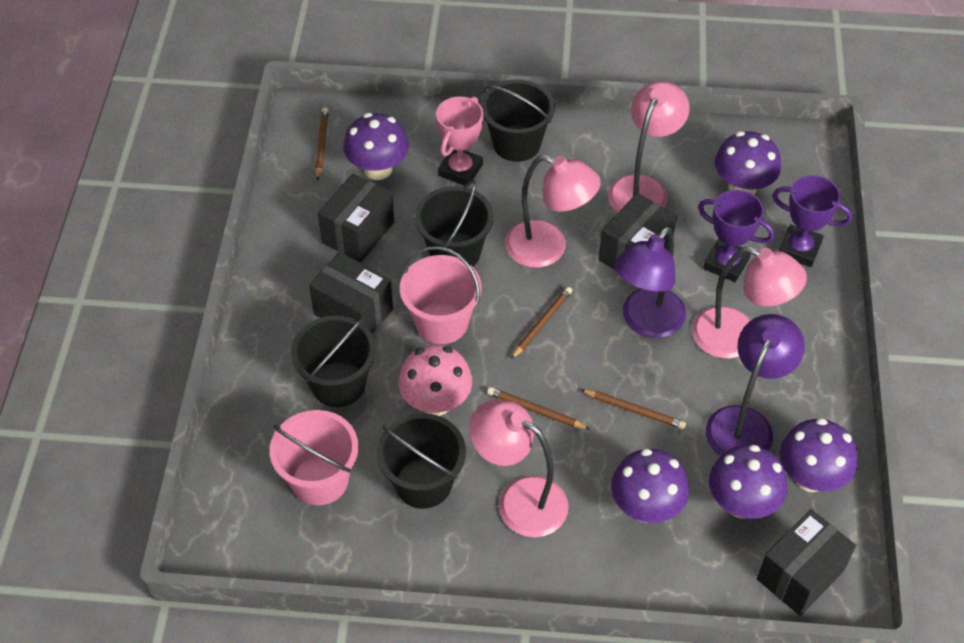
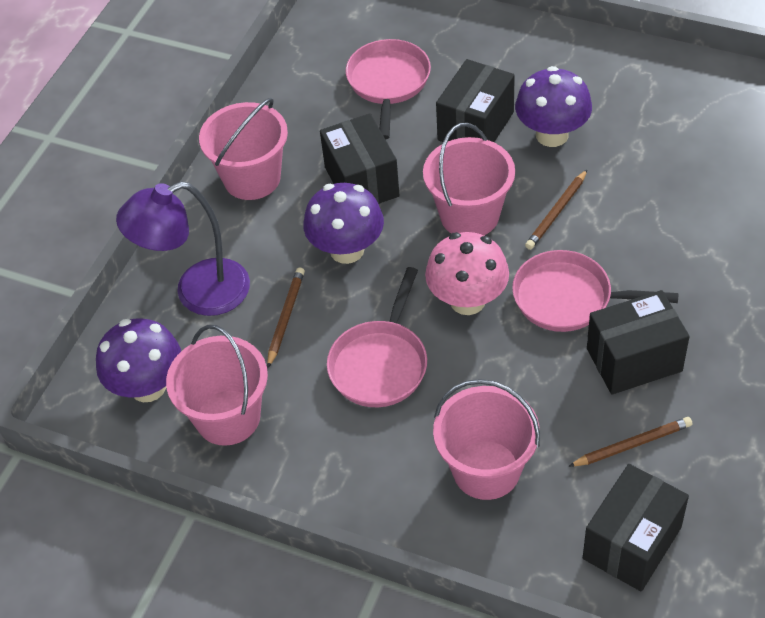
black bucket: 4 -> 0
brown pencil: 4 -> 3
pink bucket: 2 -> 4
pink lamp: 4 -> 0
pink pan: 0 -> 3
pink trophy: 1 -> 0
purple lamp: 2 -> 1
purple mushroom: 5 -> 3
purple trophy: 2 -> 0

